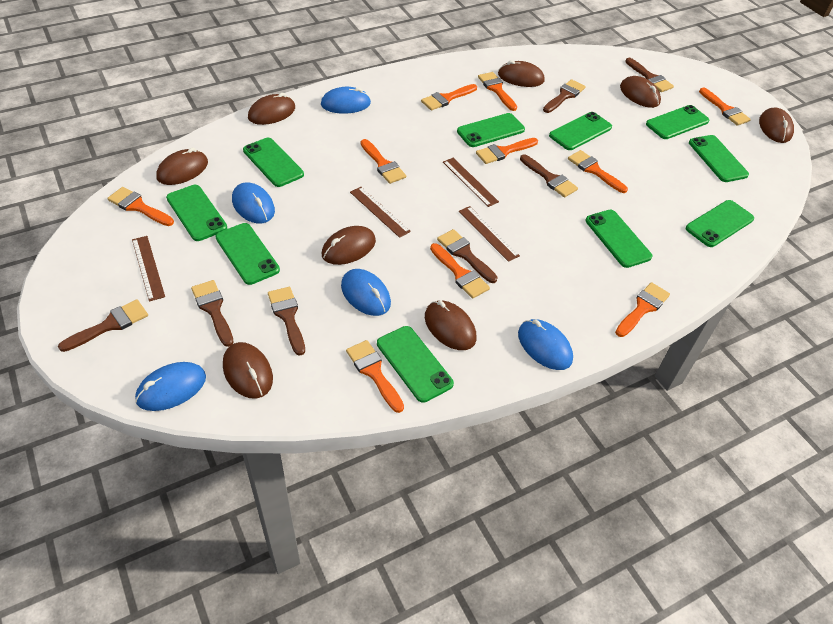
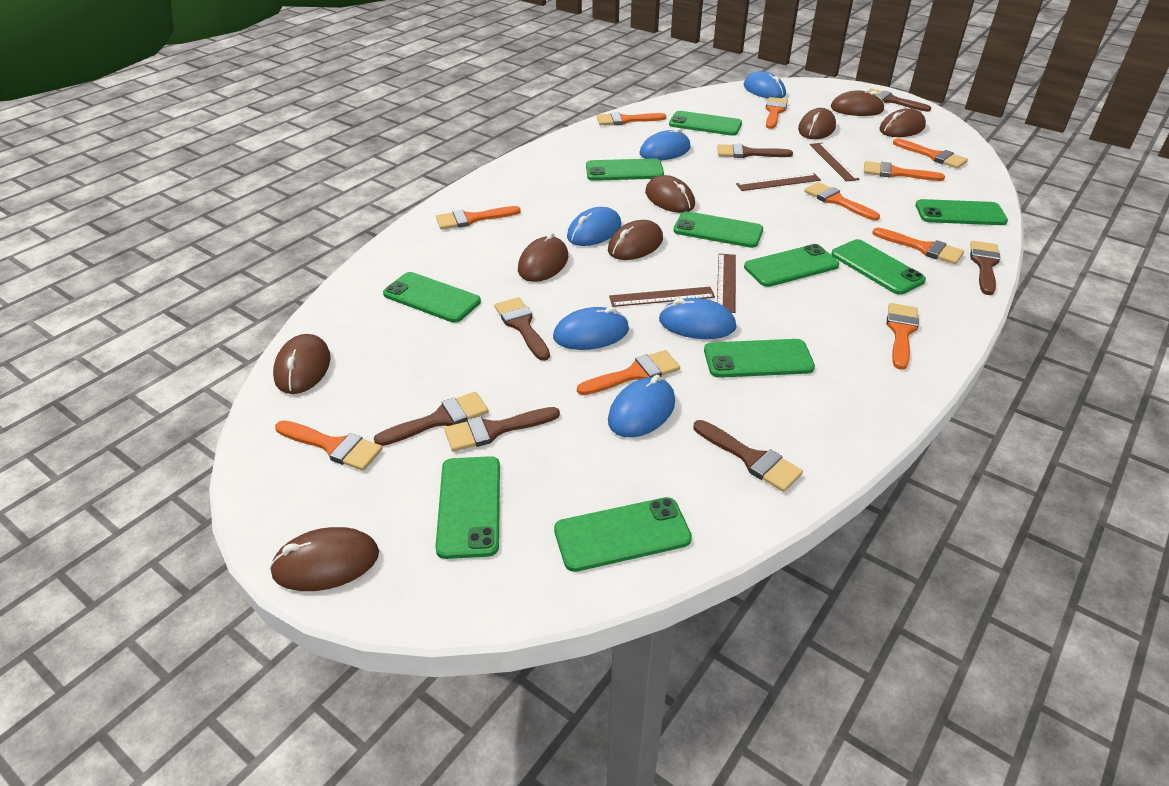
blue mouse: 5 -> 6

